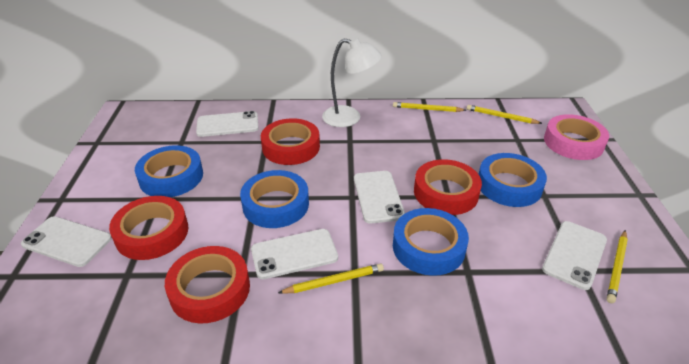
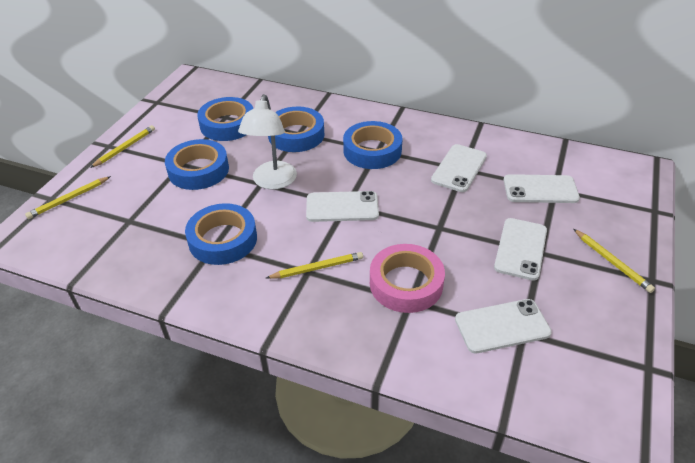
blue tape: 4 -> 5
red tape: 4 -> 0

